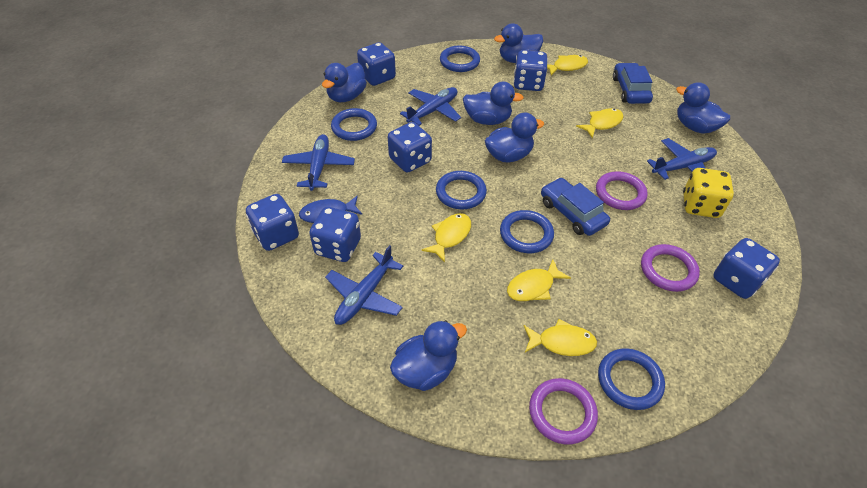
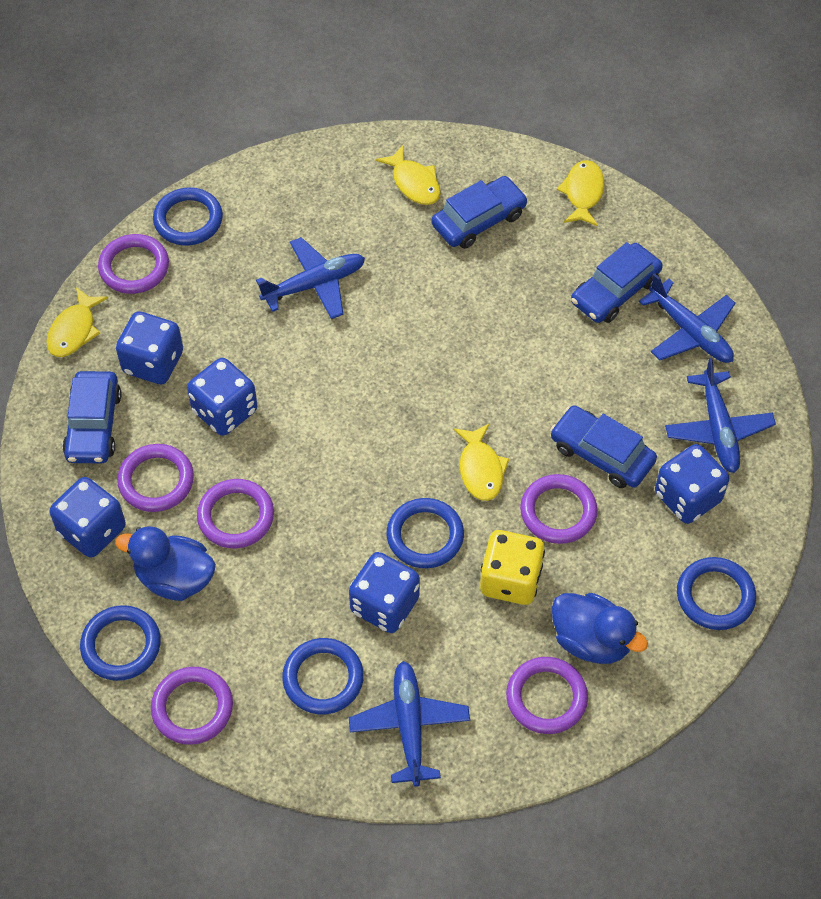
blue car: 2 -> 4
blue dice: 6 -> 5
blue duck: 6 -> 2
blue fish: 1 -> 0
purple ring: 3 -> 6
yellow fish: 5 -> 4

